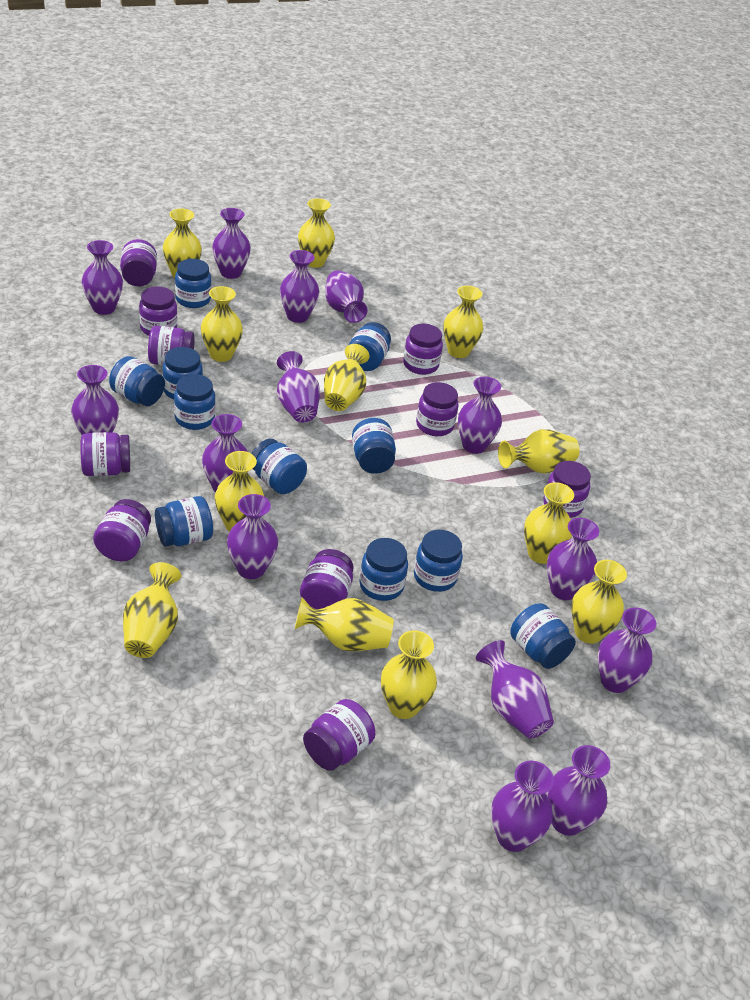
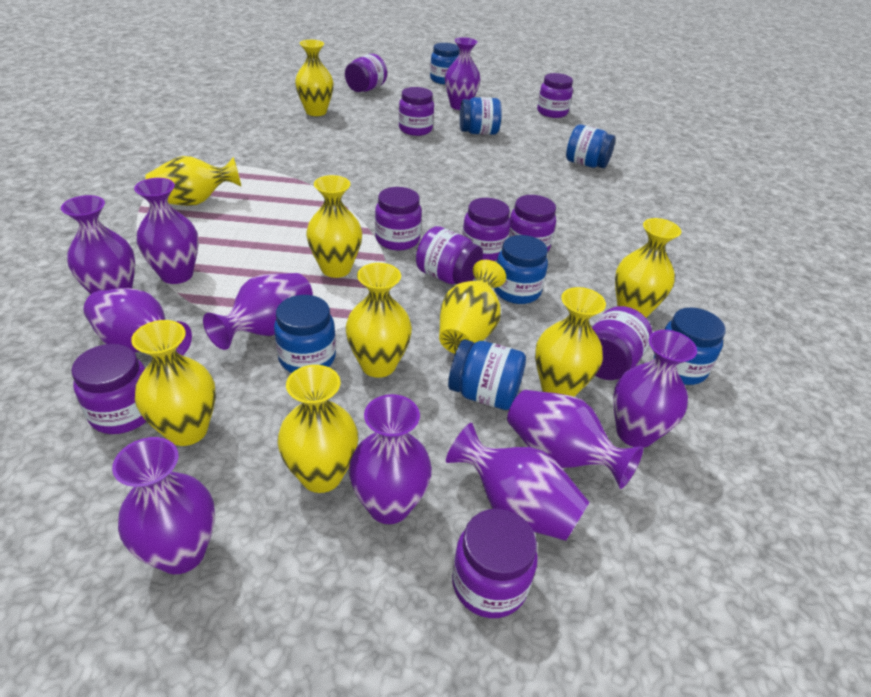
blue jar: 11 -> 7
purple vase: 14 -> 10
yellow vase: 12 -> 9

